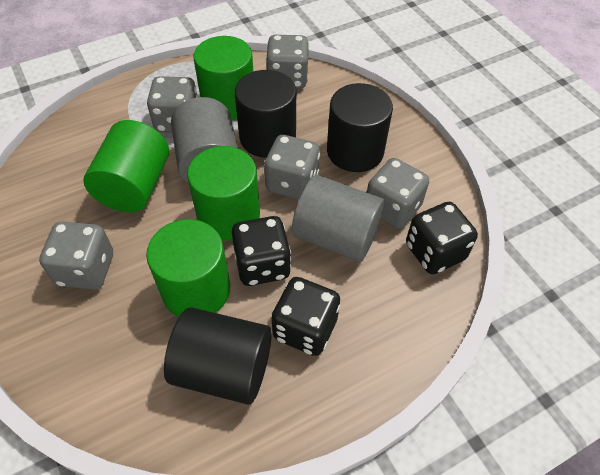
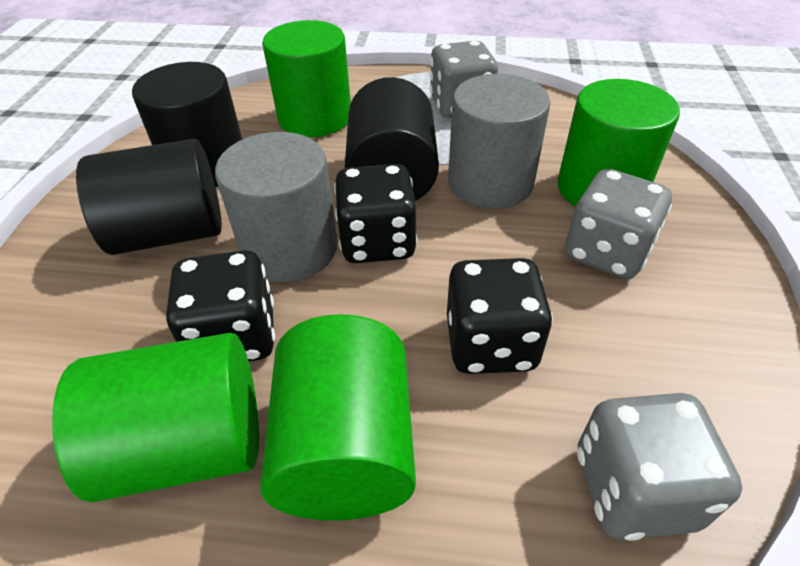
grey dice: 5 -> 3

